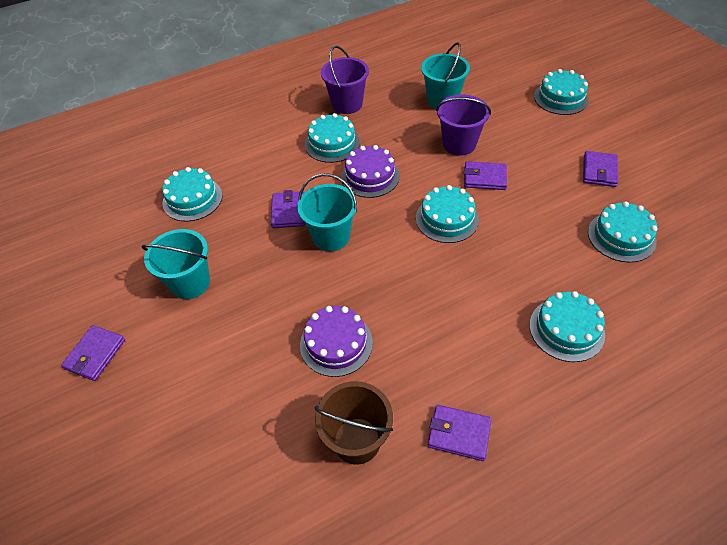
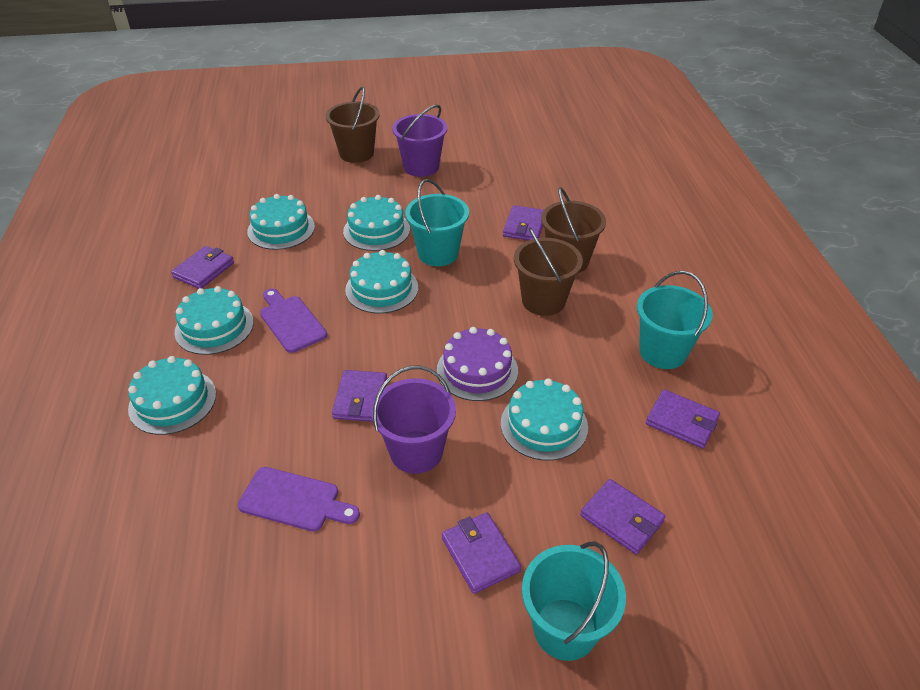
brown bucket: 1 -> 3
purple cake: 2 -> 1
purple cutting board: 0 -> 2
purple wallet: 5 -> 6

